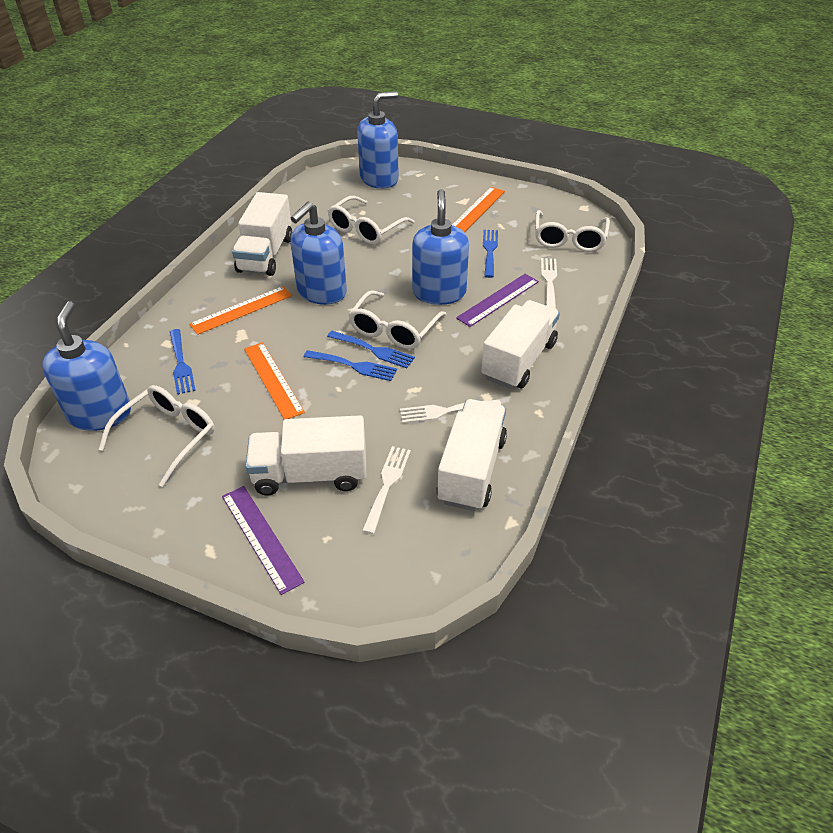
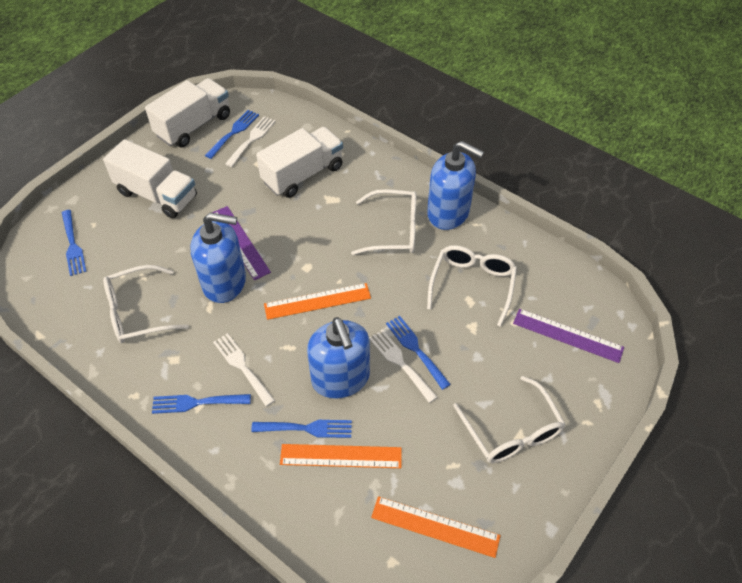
blue fork: 4 -> 5
blue soap dispenser: 4 -> 3
white truck: 4 -> 3

